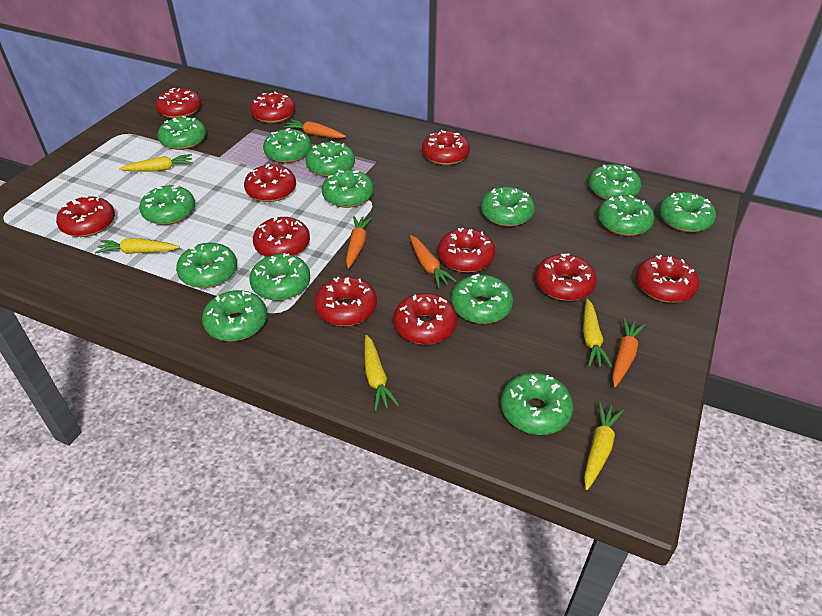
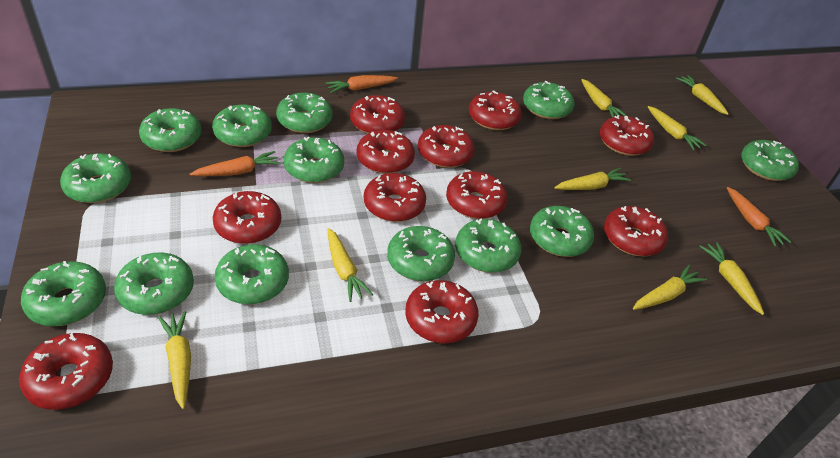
green donut: 14 -> 13
orange carrot: 4 -> 3
yellow carrot: 5 -> 8

